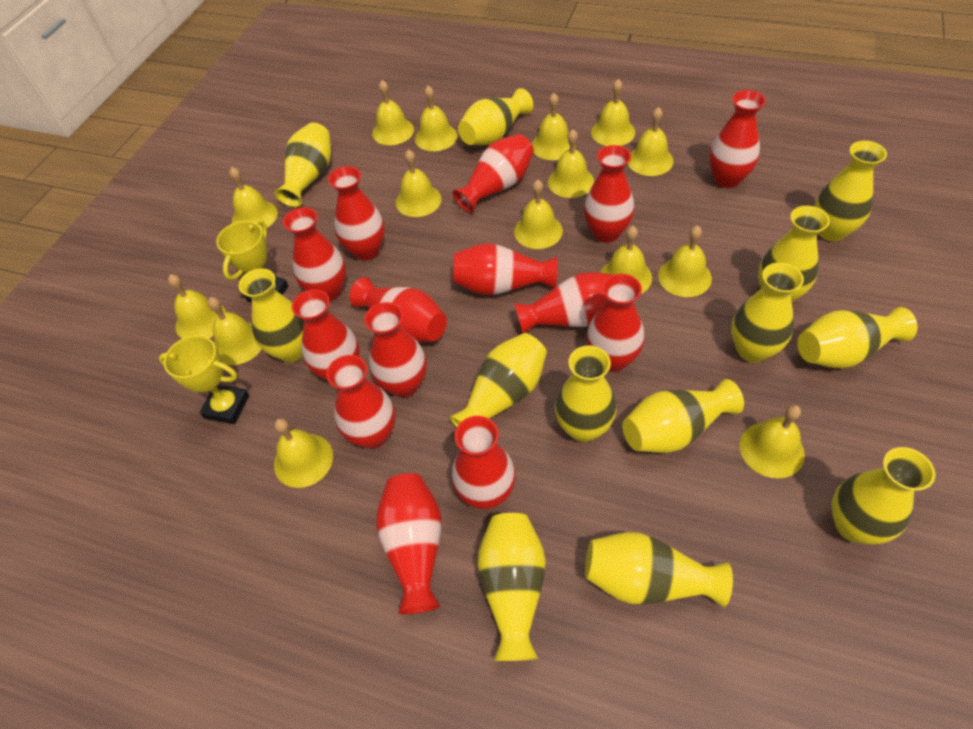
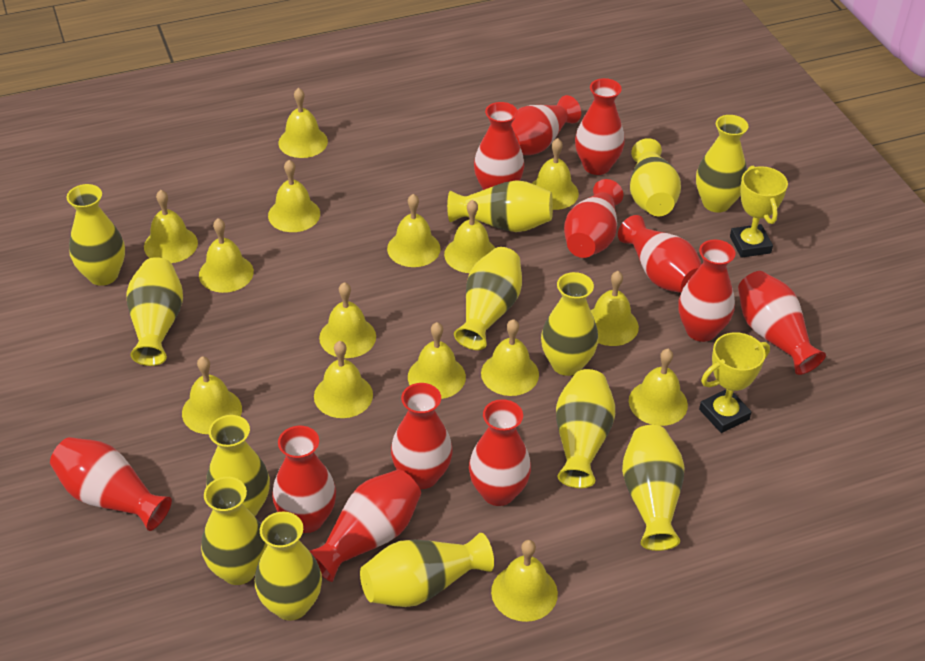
red vase: 14 -> 12

